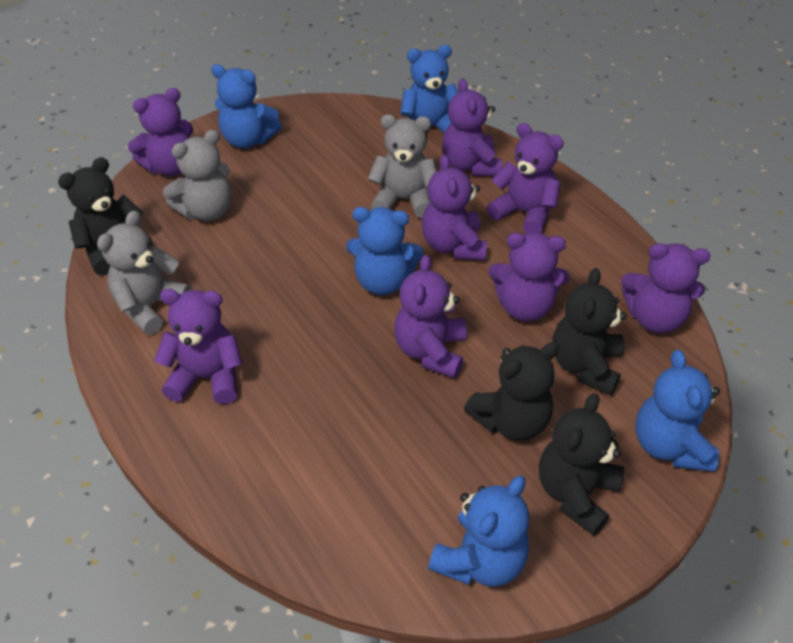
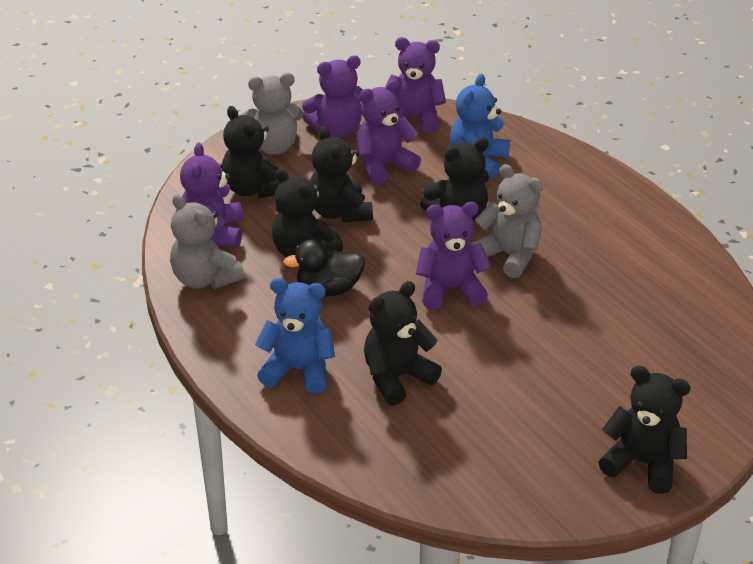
black duck: 0 -> 1
black teddy bear: 4 -> 6
blue teddy bear: 5 -> 2
purple teddy bear: 8 -> 5

